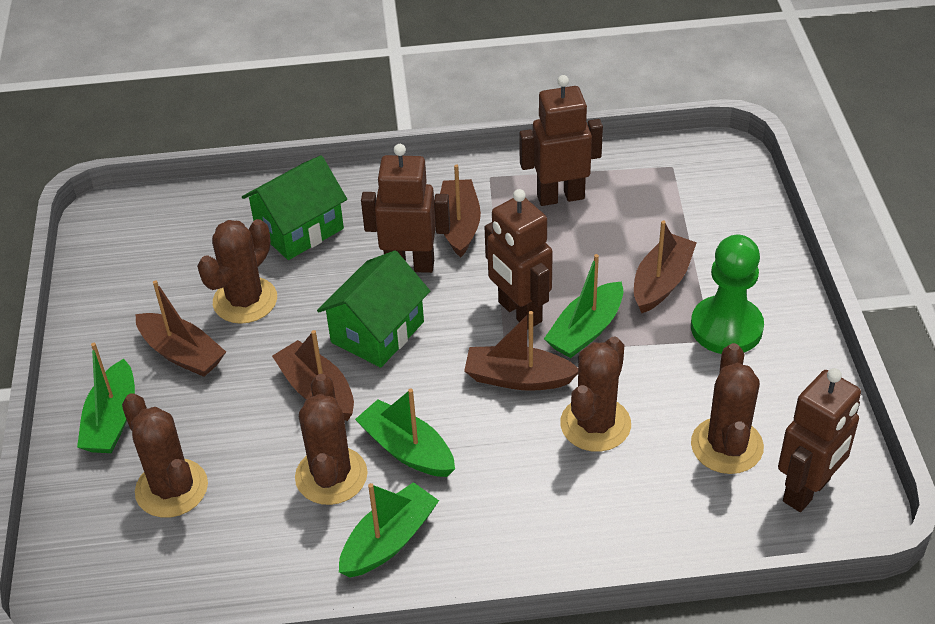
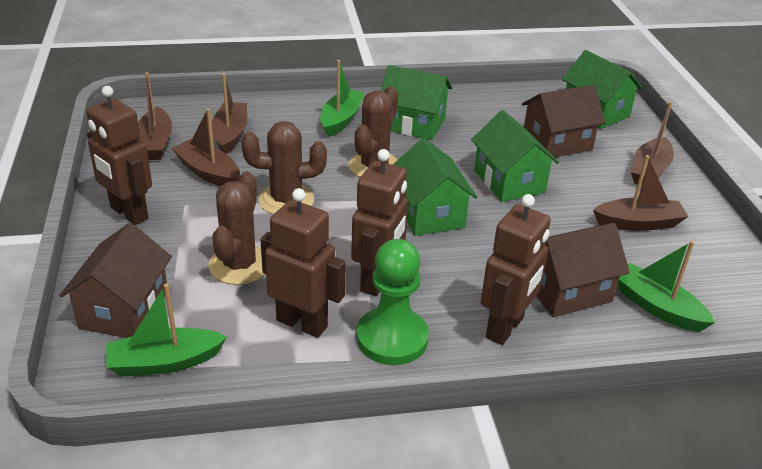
brown cactus: 5 -> 3
brown house: 0 -> 3
green boat: 4 -> 3
green house: 2 -> 4

